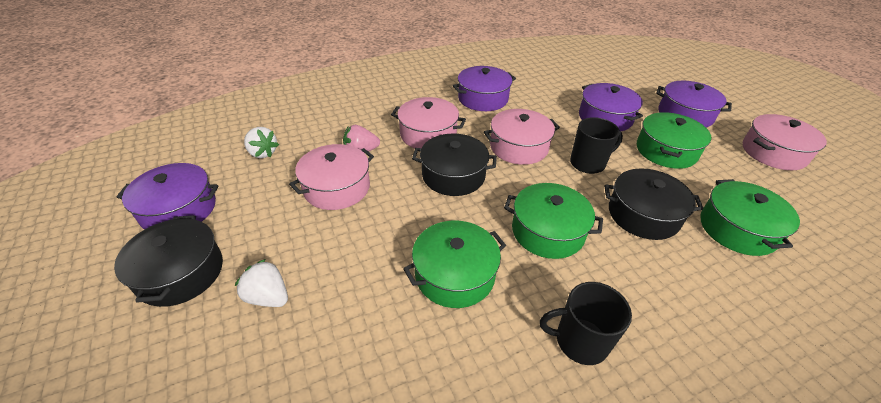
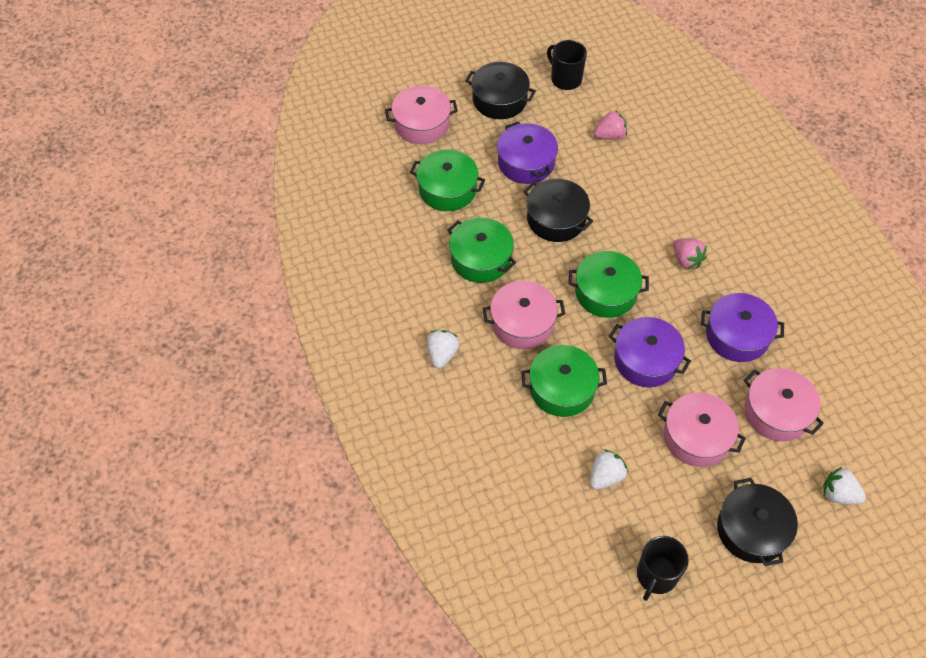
pink strawberry: 1 -> 2
purple pot: 4 -> 3
white strawberry: 2 -> 3

